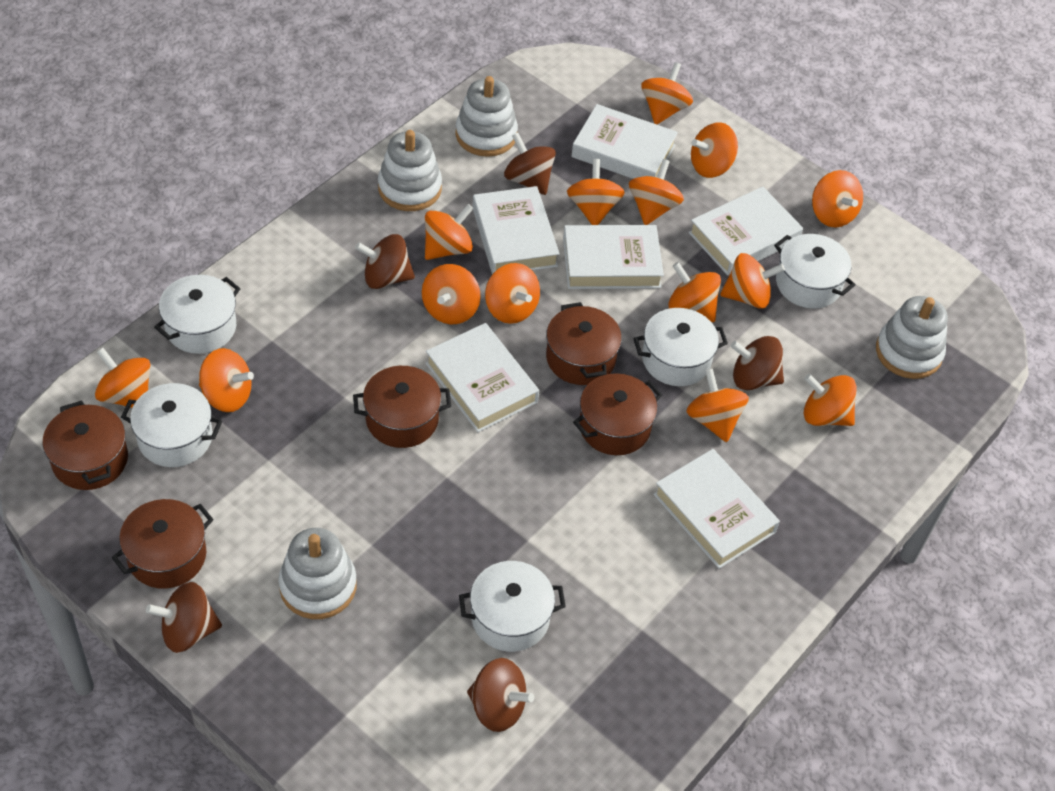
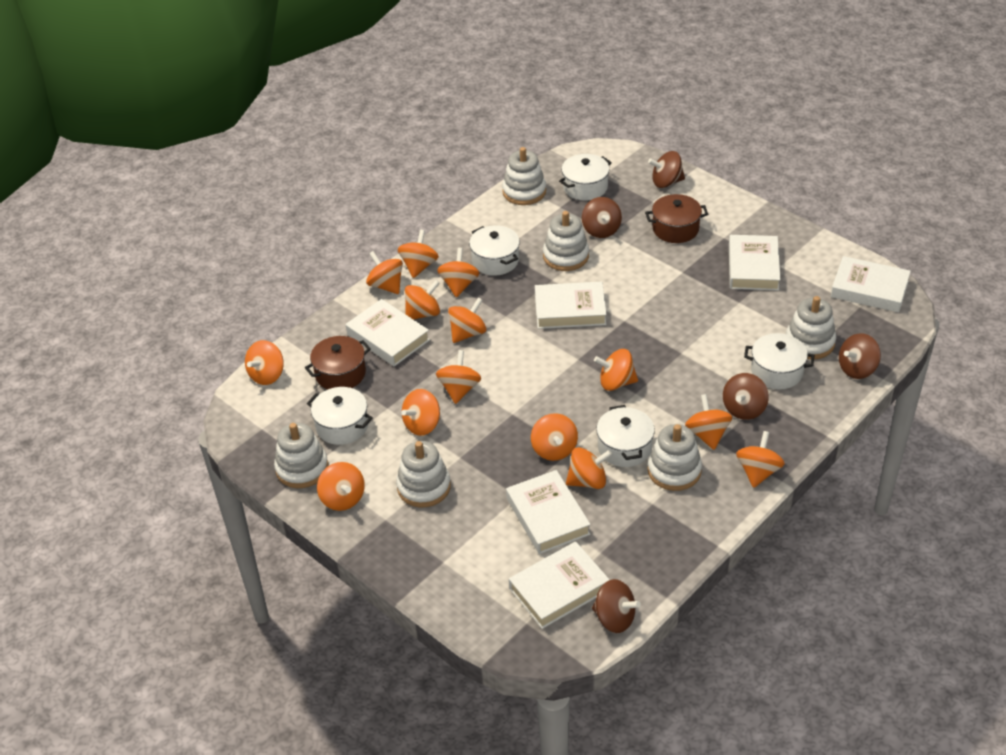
brown pot: 5 -> 2
white stacking toy: 4 -> 6

